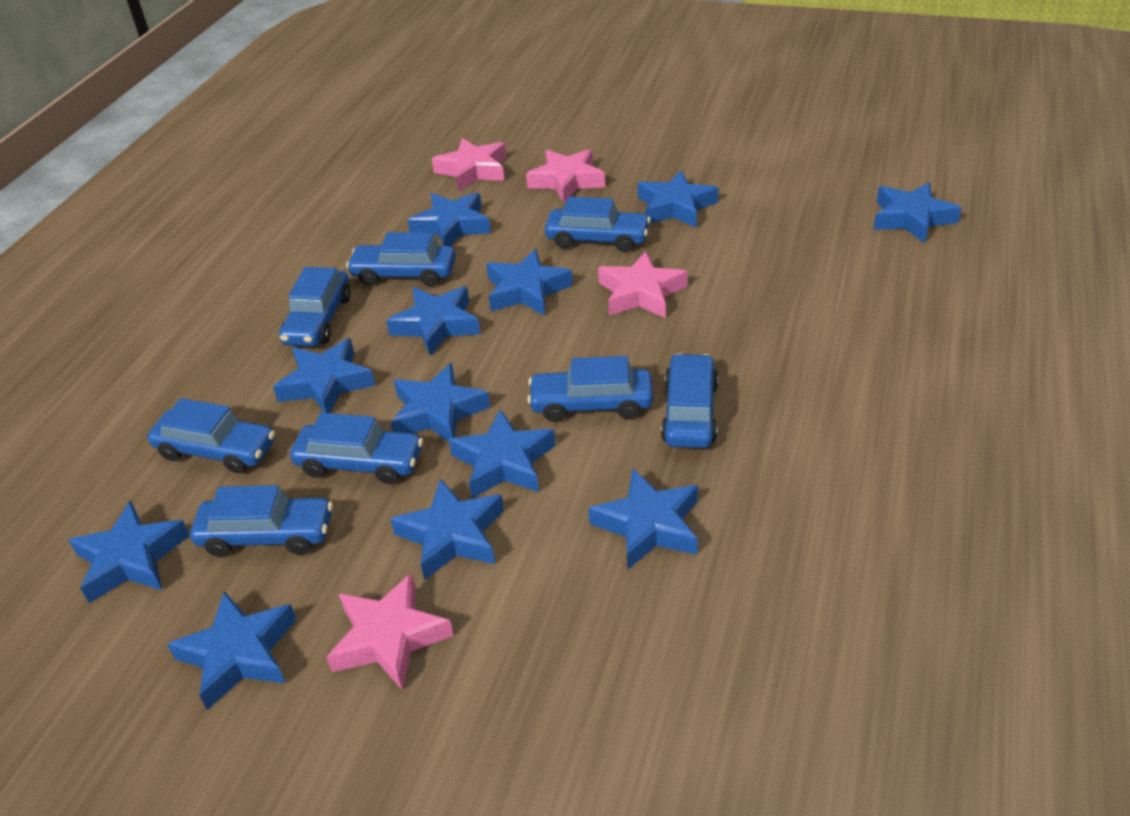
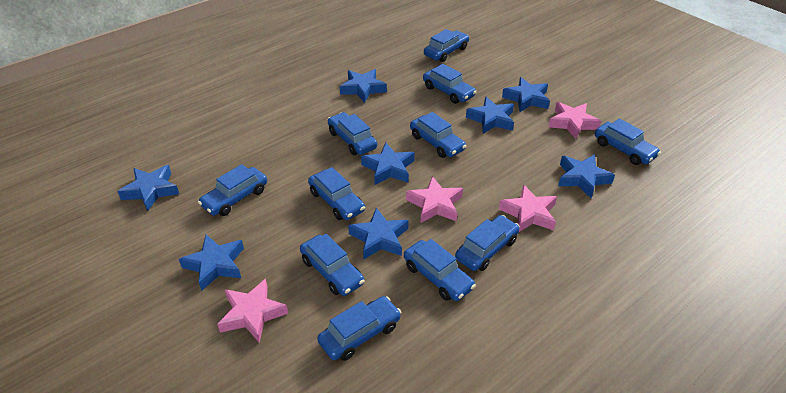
blue car: 8 -> 11
blue star: 12 -> 8

